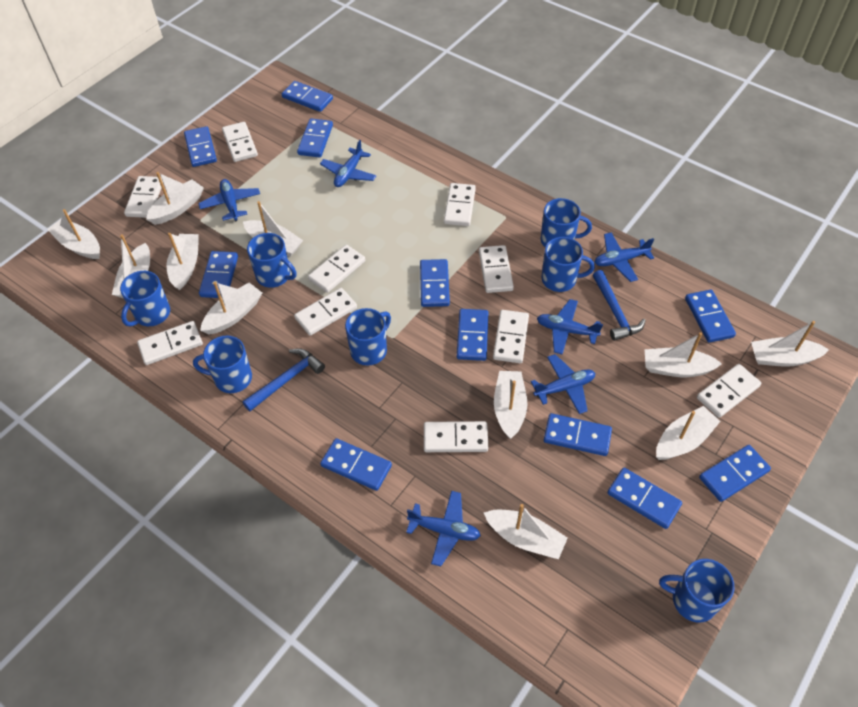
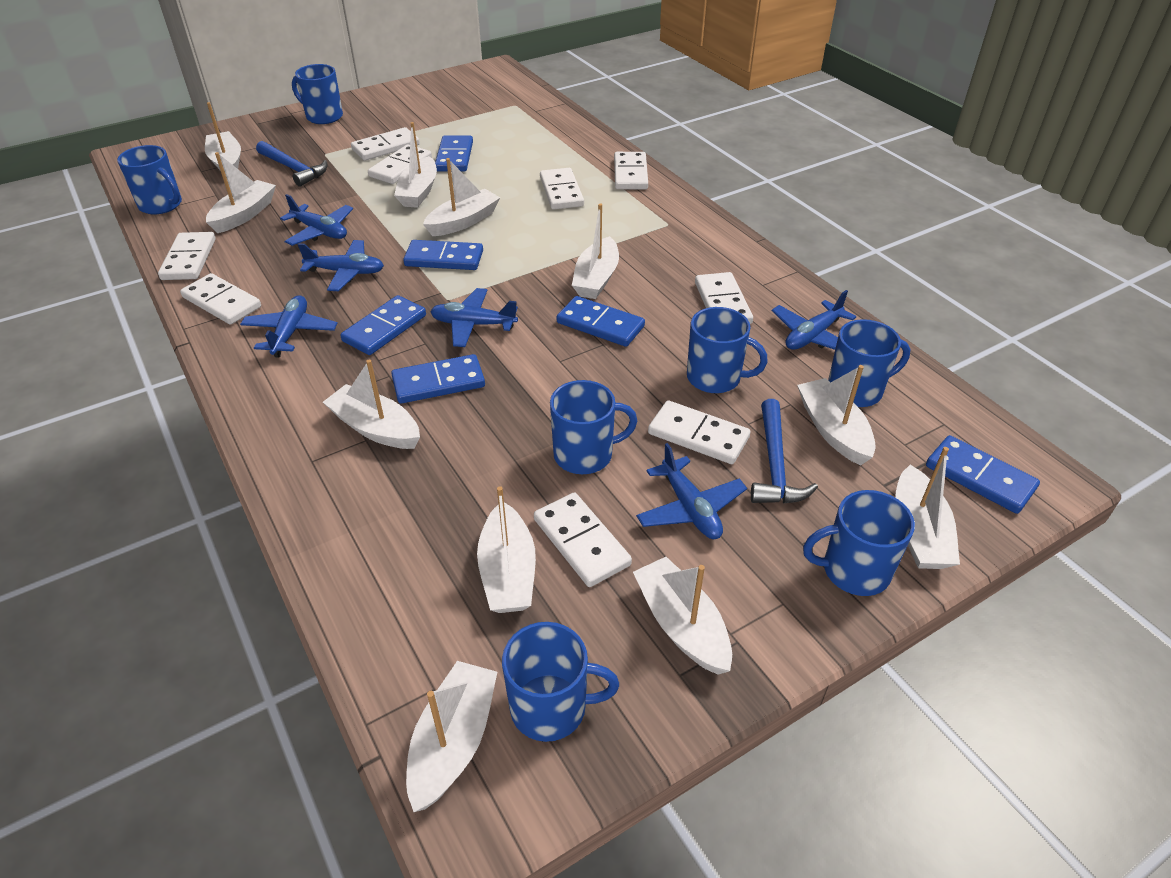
blue domino: 11 -> 6
white domino: 10 -> 9

